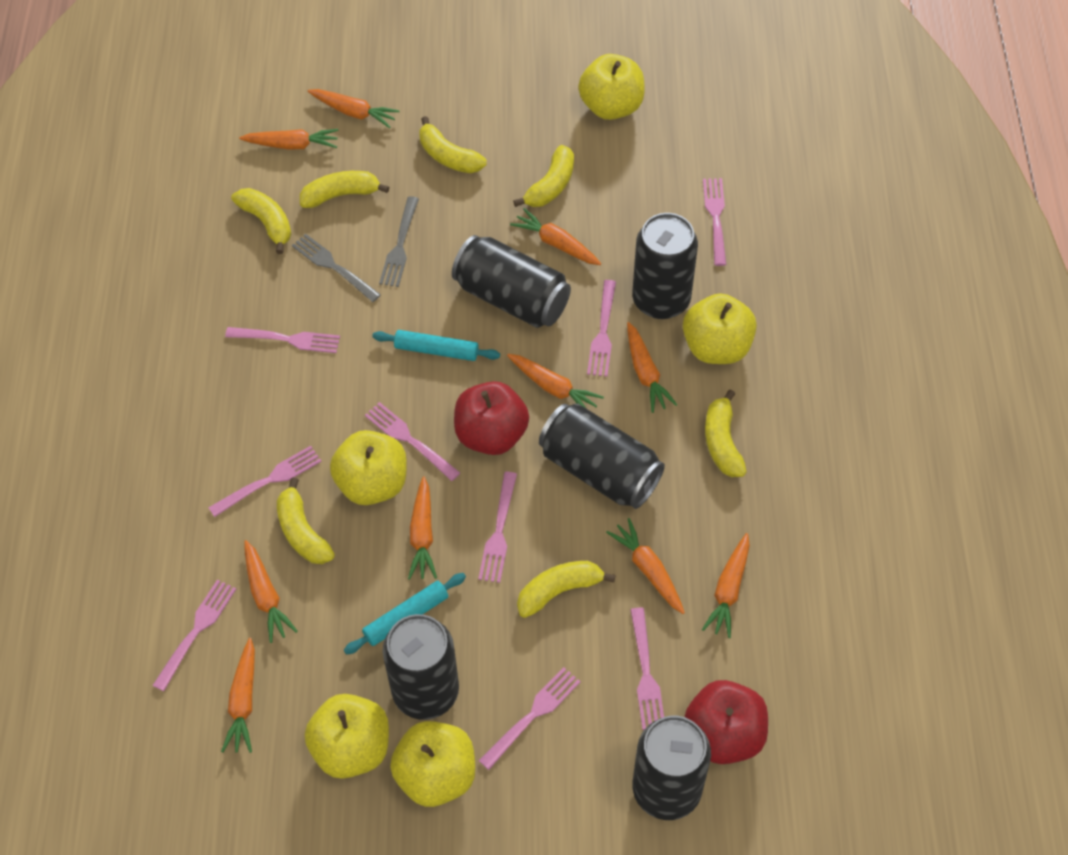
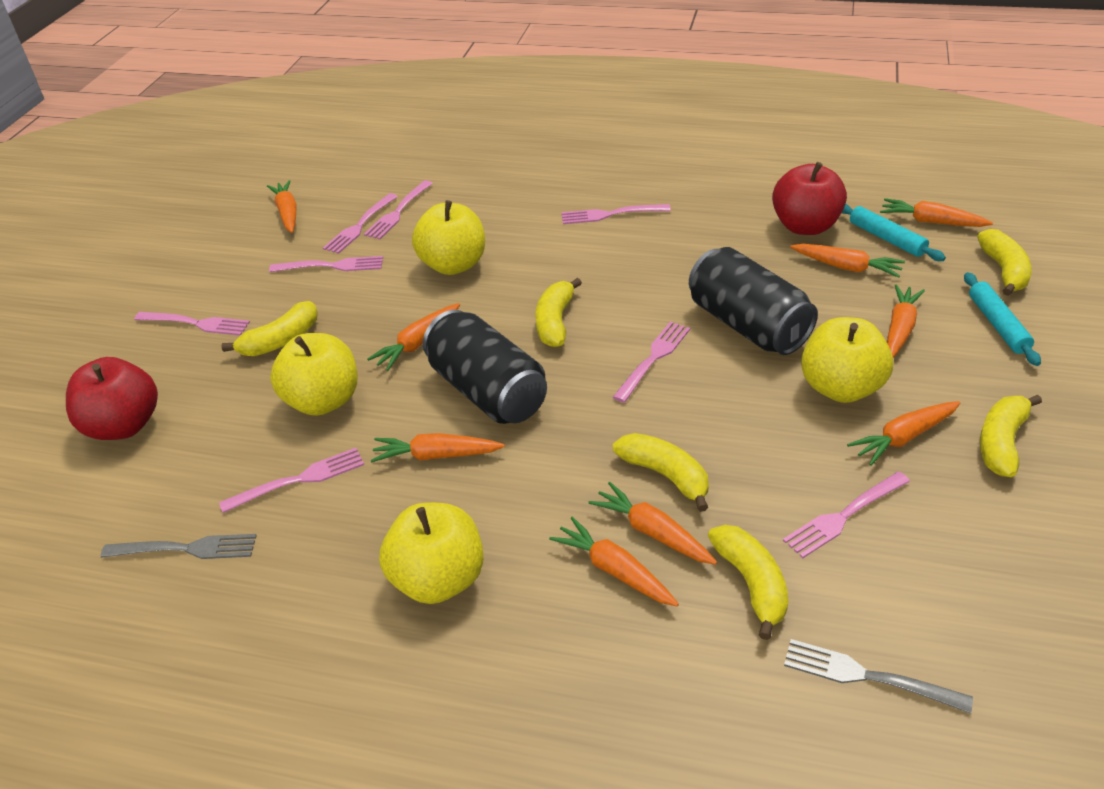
black can: 5 -> 2
orange carrot: 10 -> 9
pink fork: 9 -> 8
yellow apple: 5 -> 4
yellow banana: 7 -> 6

